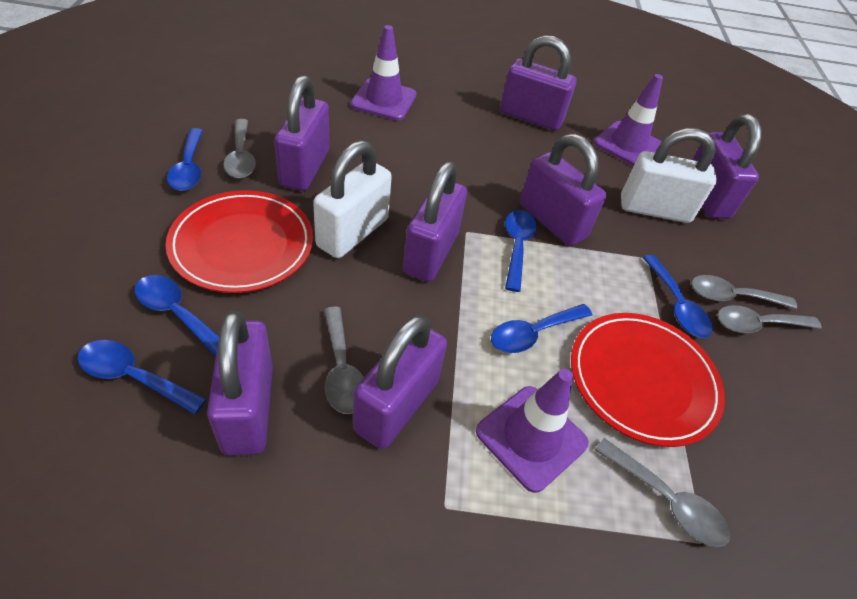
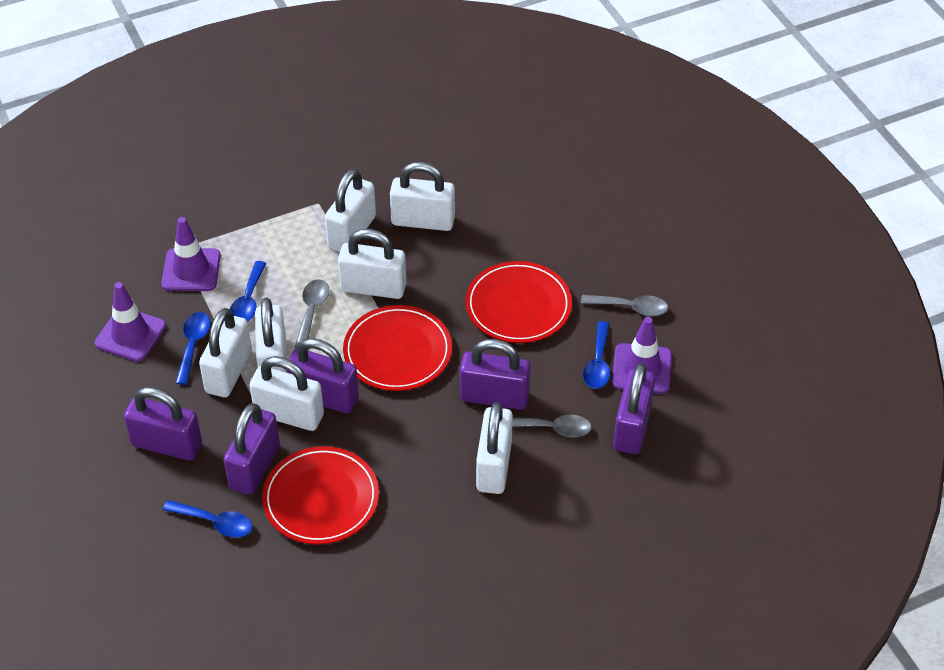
blue spoon: 6 -> 4
grey spoon: 5 -> 3
purple padlock: 7 -> 5
red plate: 2 -> 3
white padlock: 2 -> 7

